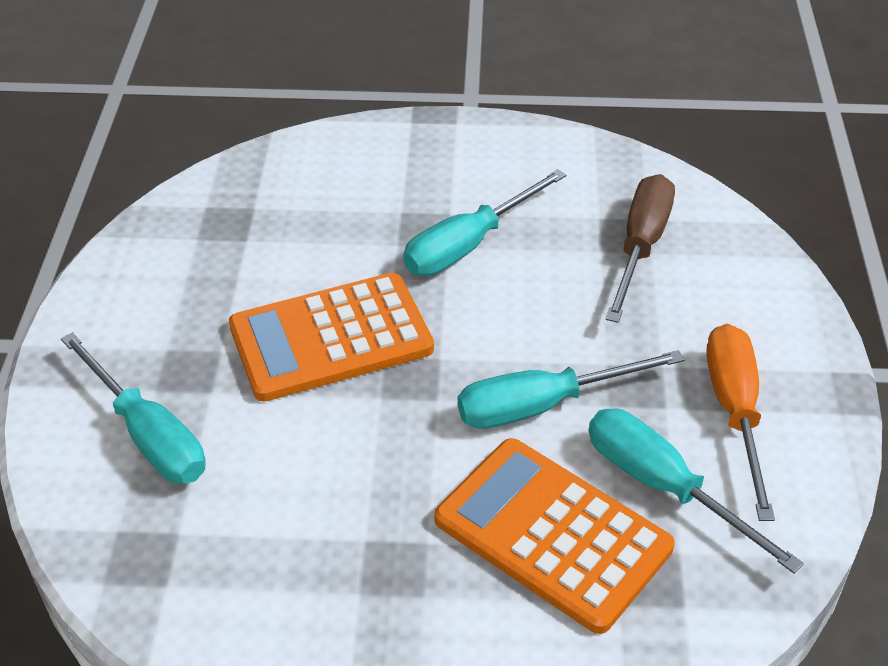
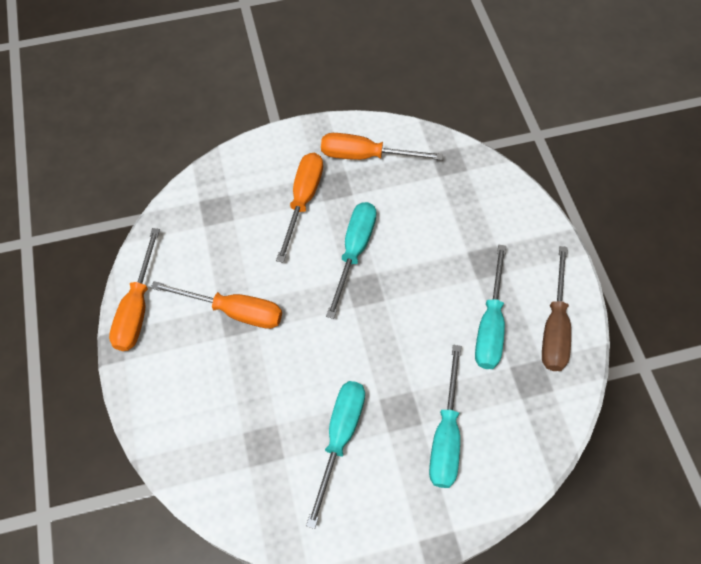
orange calculator: 2 -> 0
orange screwdriver: 1 -> 4

